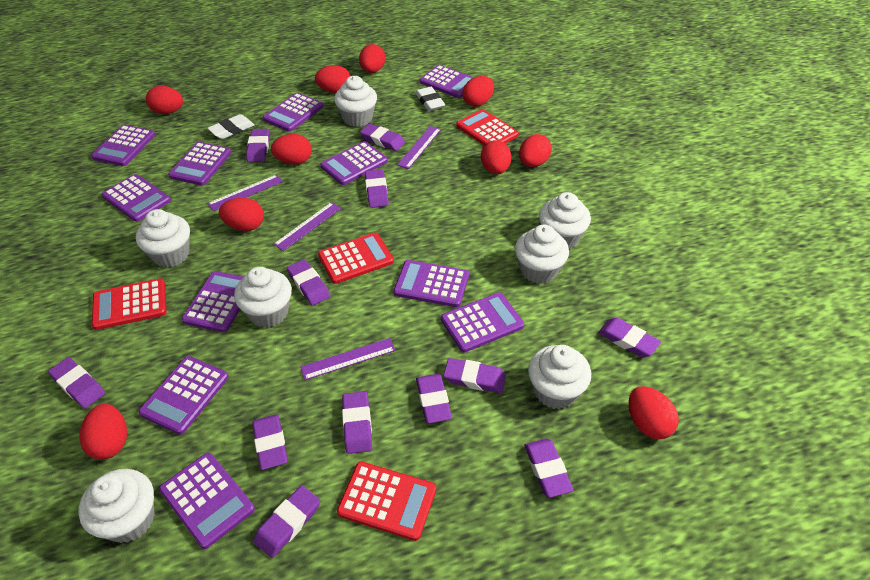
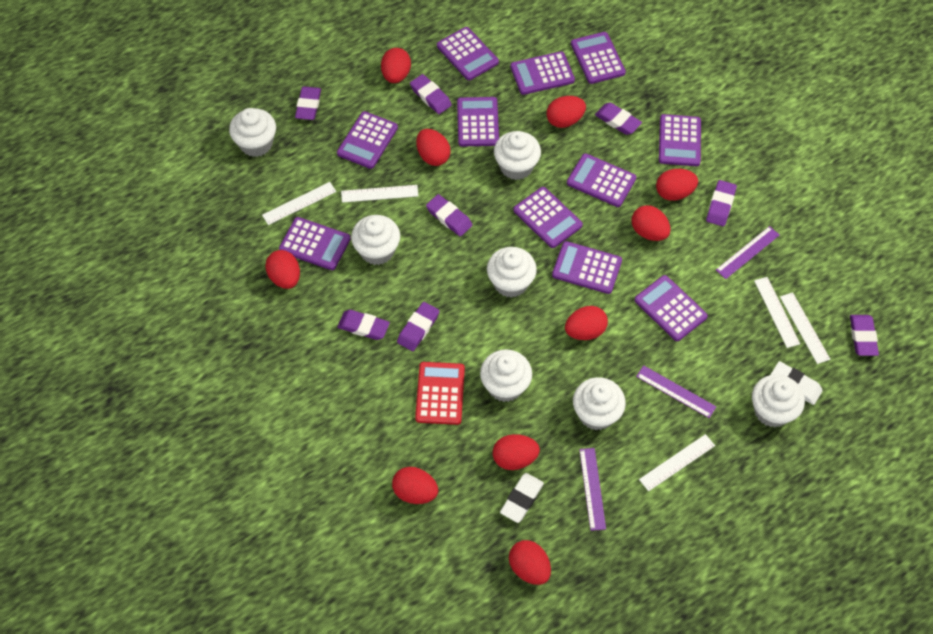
purple eraser: 12 -> 8
purple ruler: 4 -> 3
red calculator: 4 -> 1
white ruler: 0 -> 5

